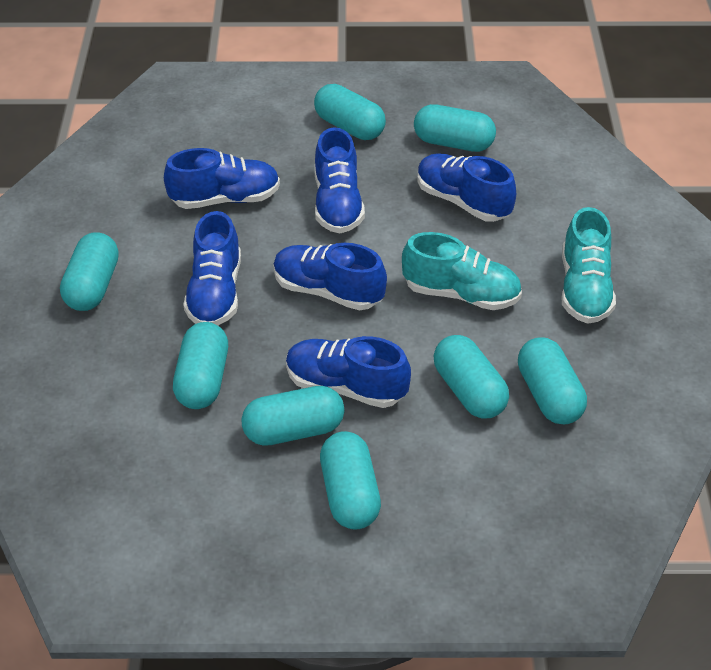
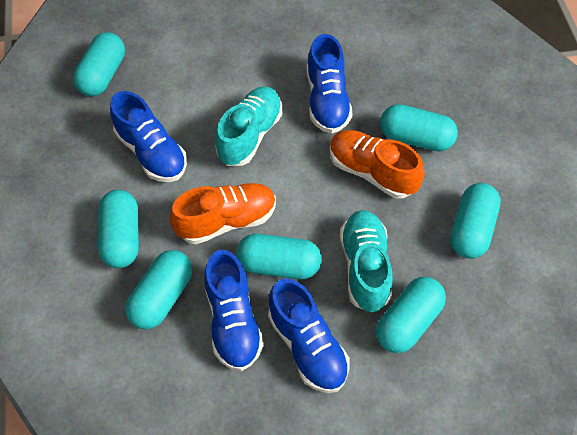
blue shoe: 6 -> 4
orange shoe: 0 -> 2
turquoise capsule: 8 -> 7

